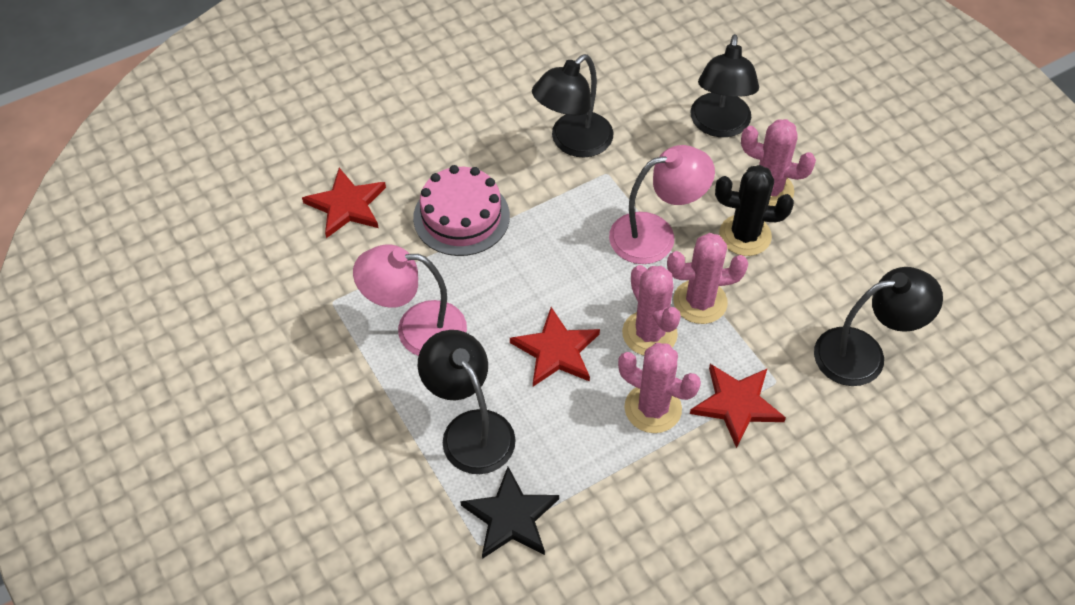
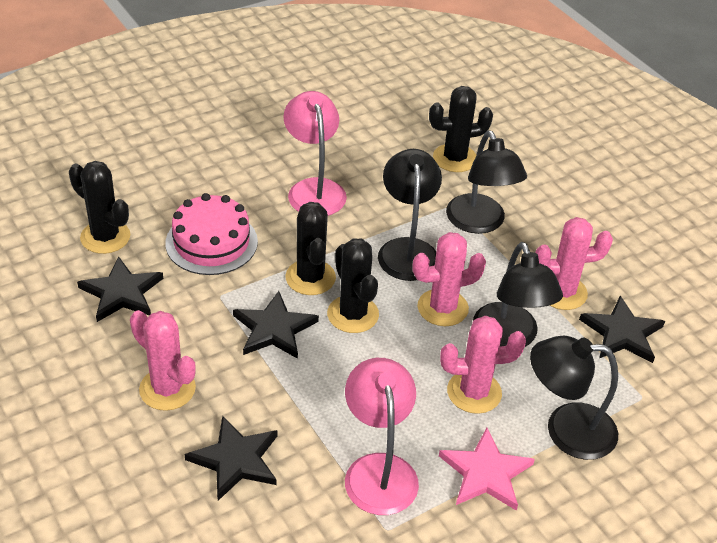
black cactus: 1 -> 4
black star: 1 -> 4
pink star: 0 -> 1
red star: 3 -> 0

